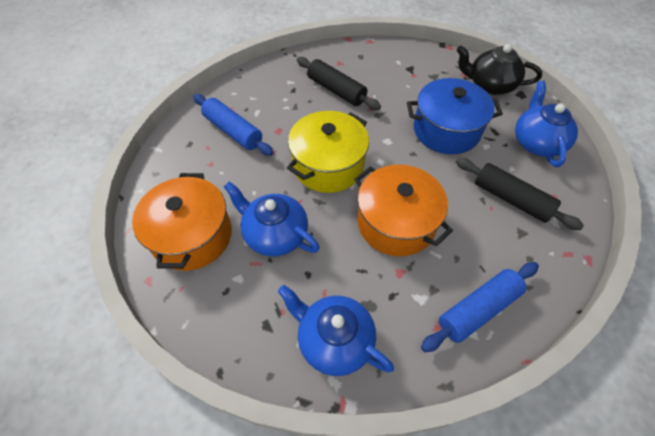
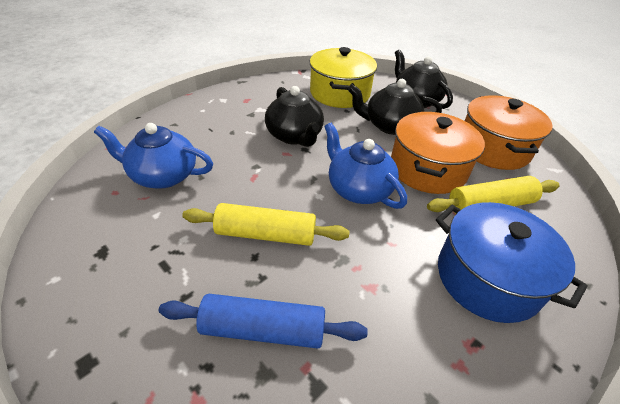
black rolling pin: 2 -> 0
black teapot: 1 -> 3
blue rolling pin: 2 -> 1
blue teapot: 3 -> 2
yellow rolling pin: 0 -> 2

